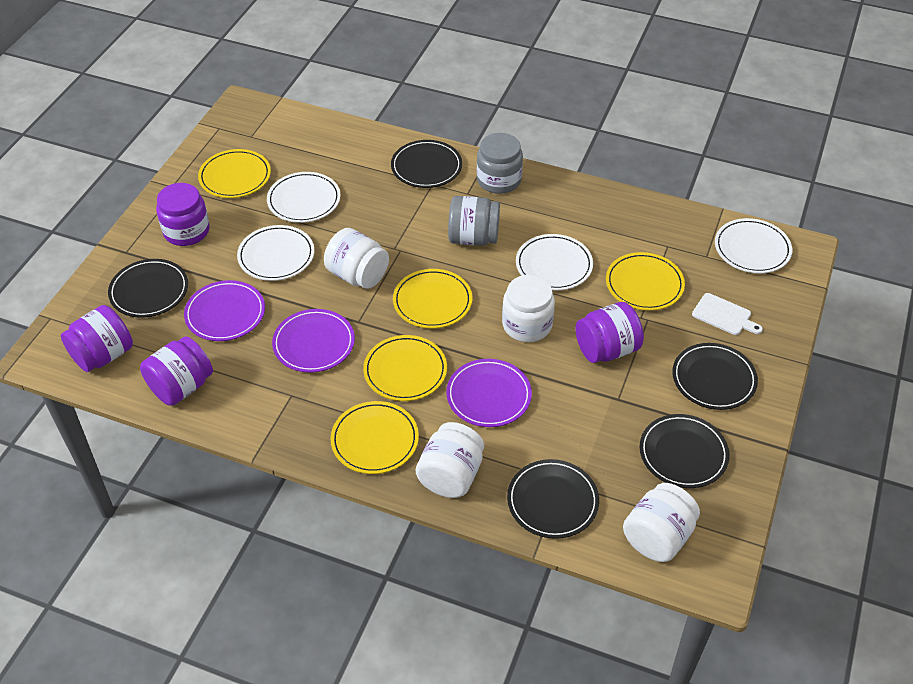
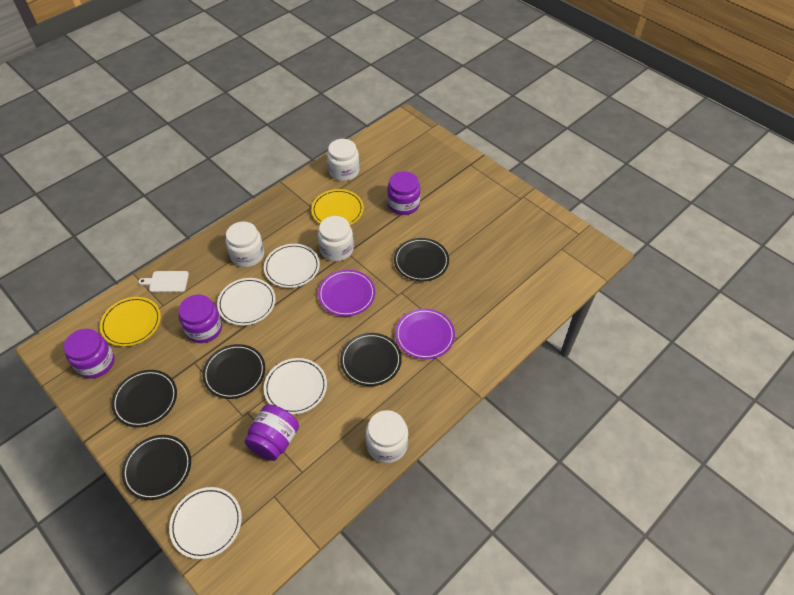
grey jar: 2 -> 0
purple plate: 3 -> 2
yellow plate: 5 -> 2

